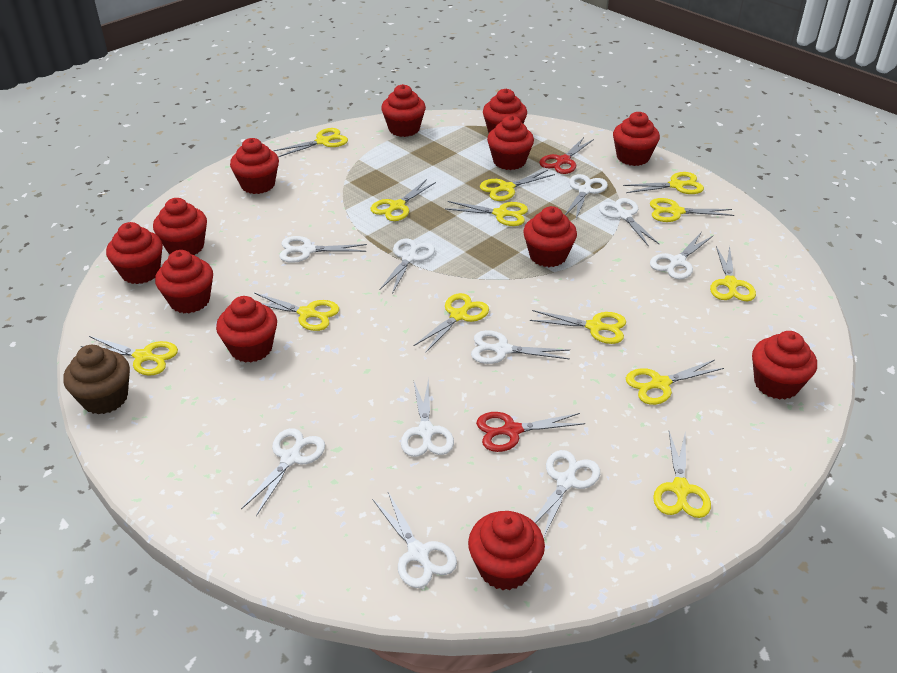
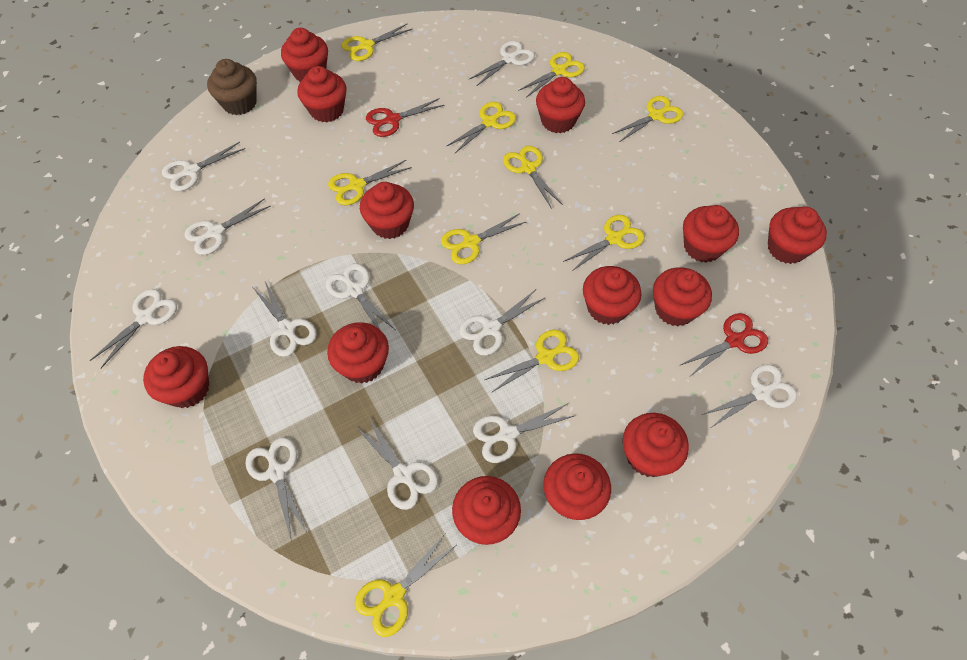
red cupcake: 12 -> 13
white scissors: 10 -> 11
yellow scissors: 13 -> 10

